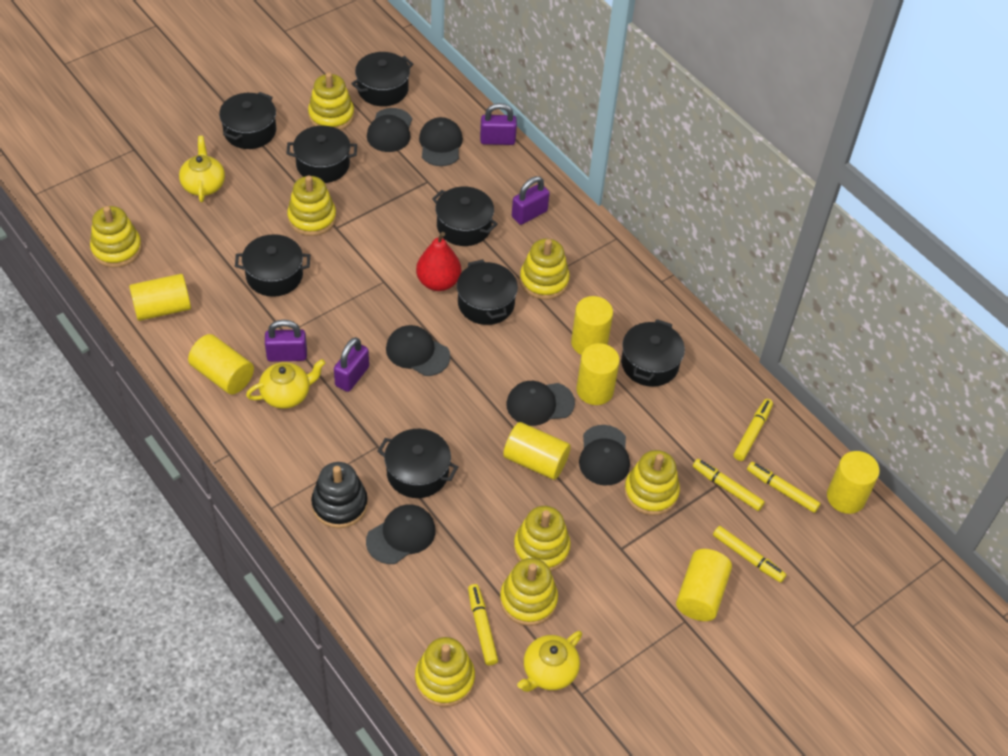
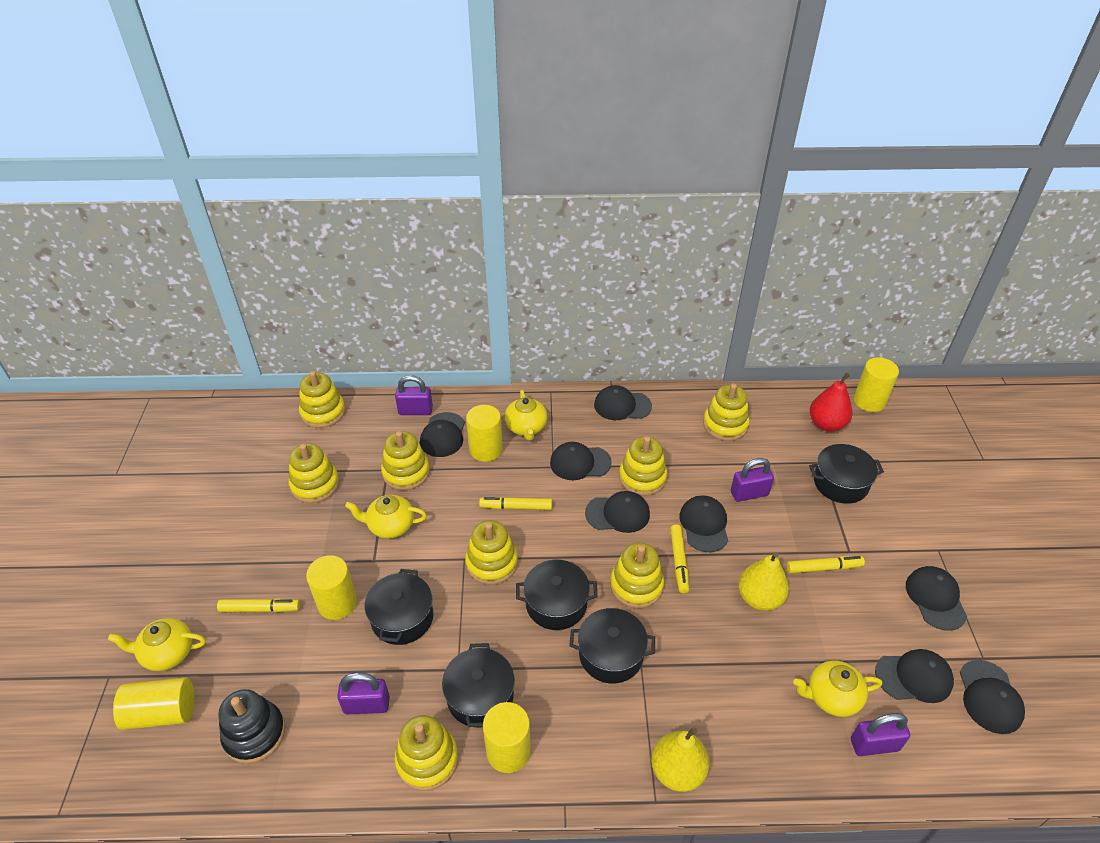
black cap: 6 -> 8
black pot: 8 -> 5
yellow cylinder: 7 -> 5
yellow marker: 5 -> 4
yellow pear: 0 -> 2
yellow teapot: 3 -> 4

